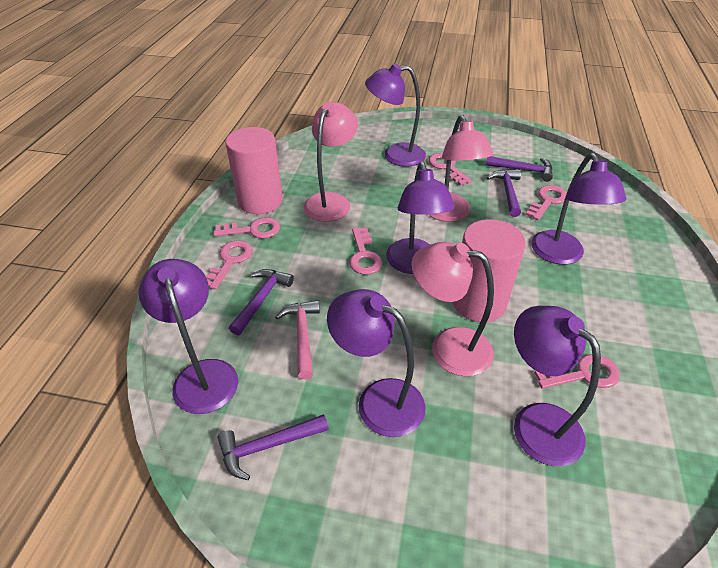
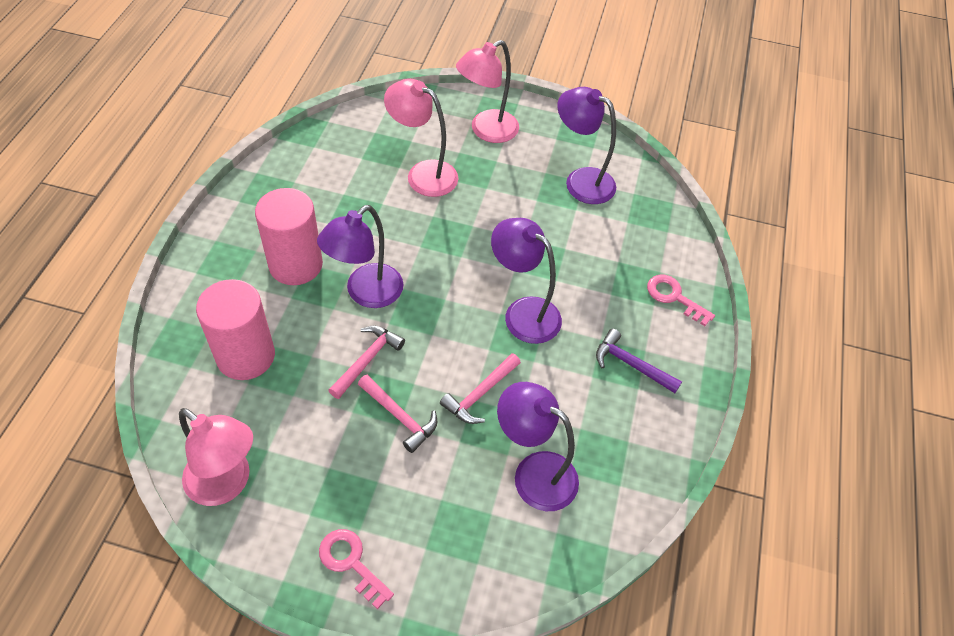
pink hammer: 1 -> 3
pink key: 6 -> 2
purple hammer: 4 -> 1
purple lamp: 6 -> 4

